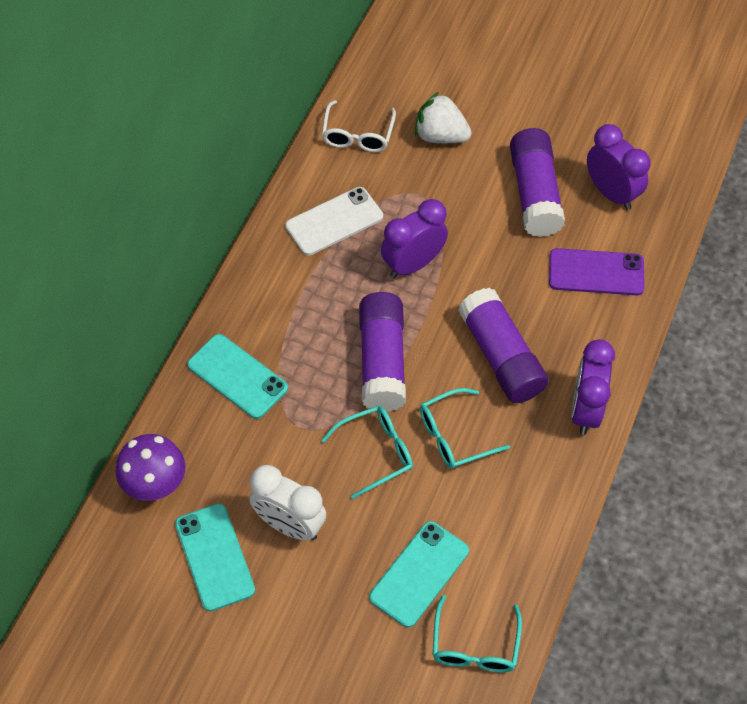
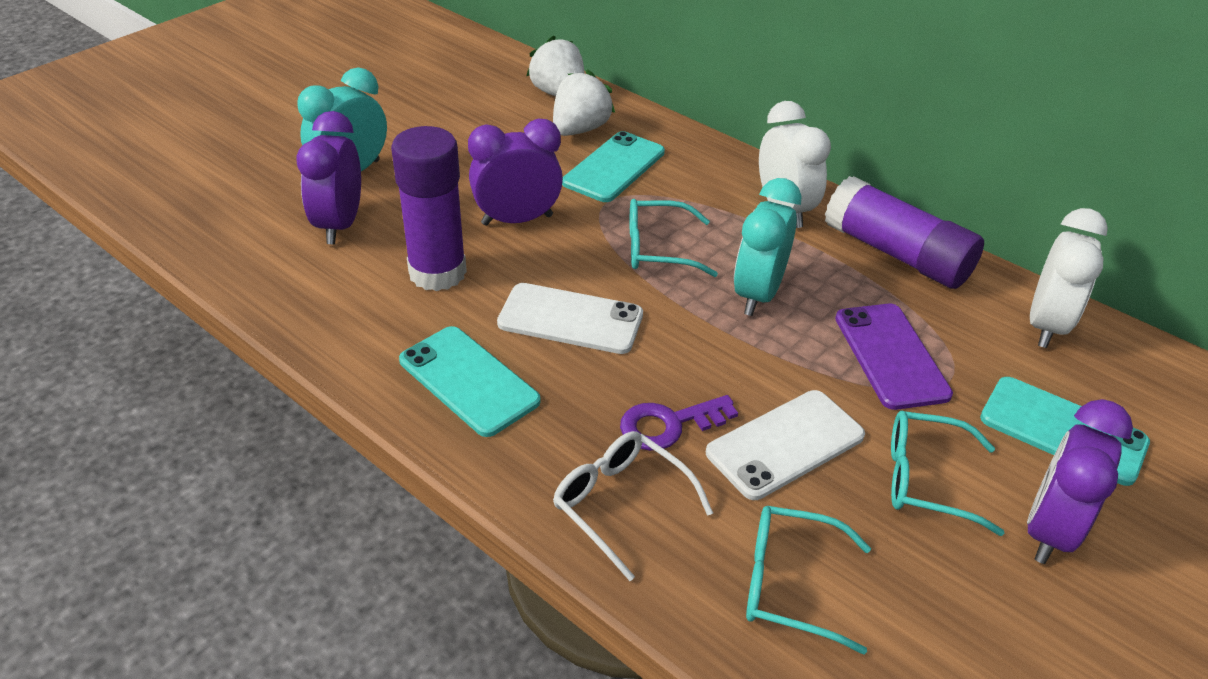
purple glue stick: 3 -> 2
purple key: 0 -> 1
purple mushroom: 1 -> 0
turquoise clock: 0 -> 2
white clock: 1 -> 2
white phone: 1 -> 2
white strawberry: 1 -> 2

